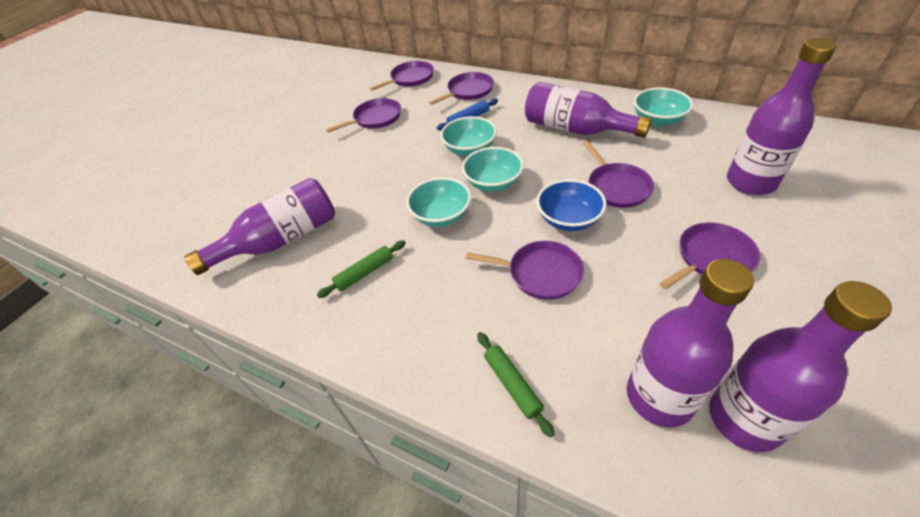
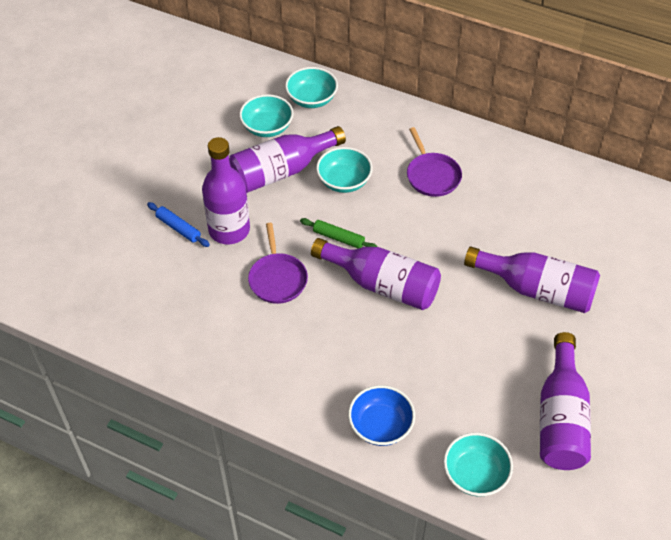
green rolling pin: 2 -> 1
purple pan: 6 -> 2

